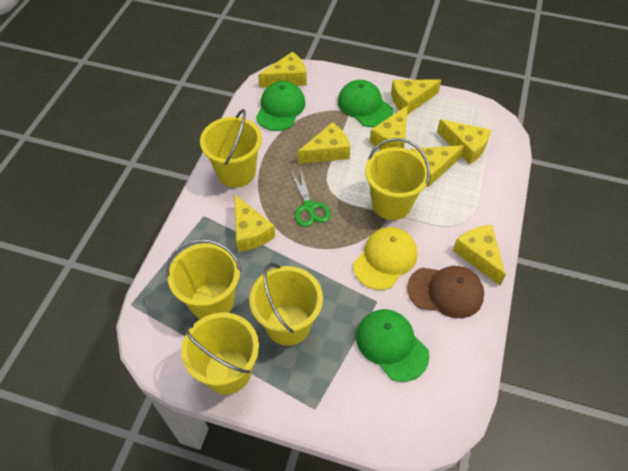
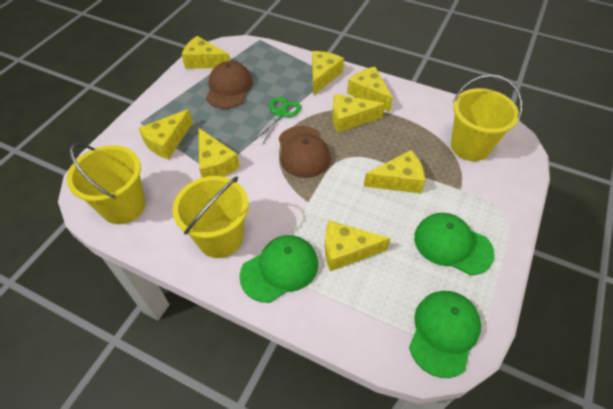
brown cap: 1 -> 2
yellow bucket: 5 -> 3
yellow cap: 1 -> 0

